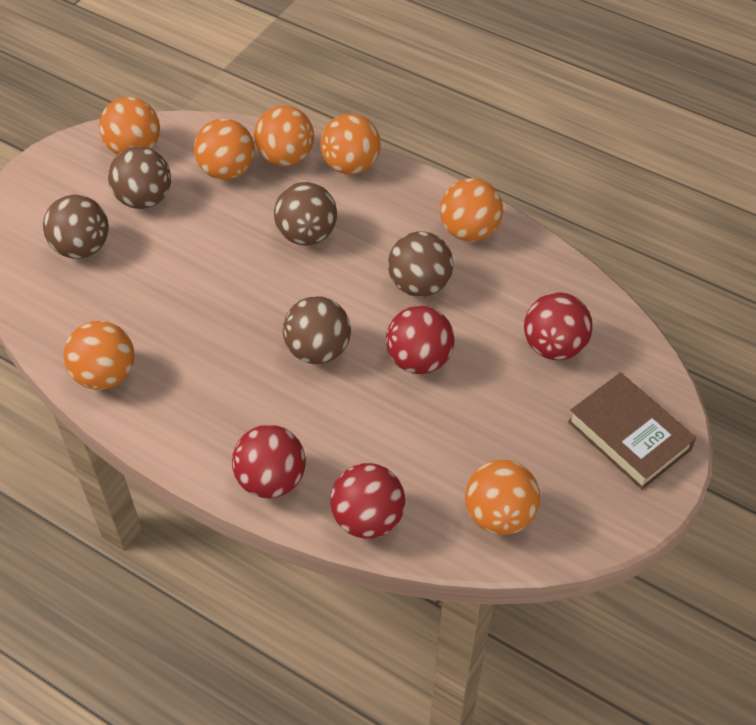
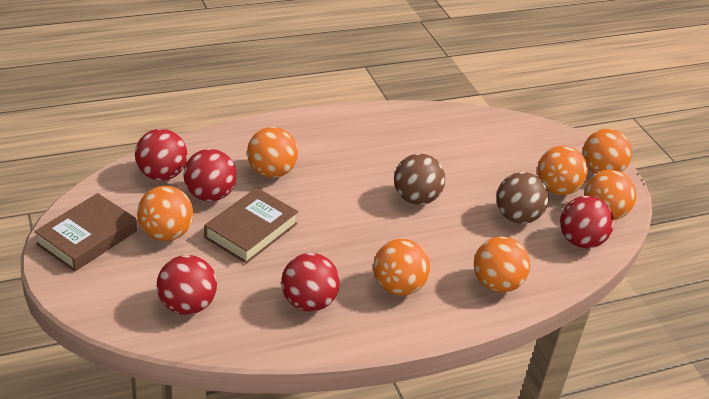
brown ball: 5 -> 2
brown book: 1 -> 2
red ball: 4 -> 5

